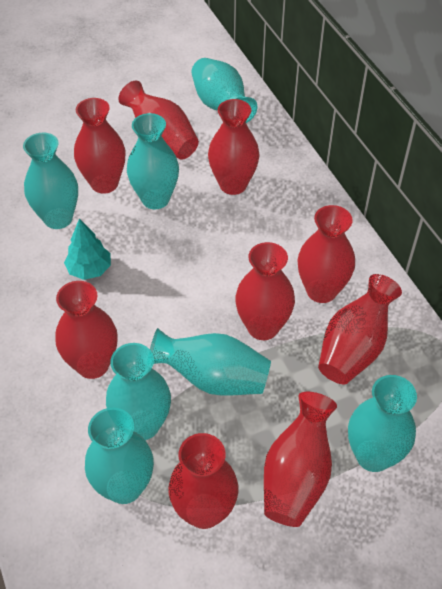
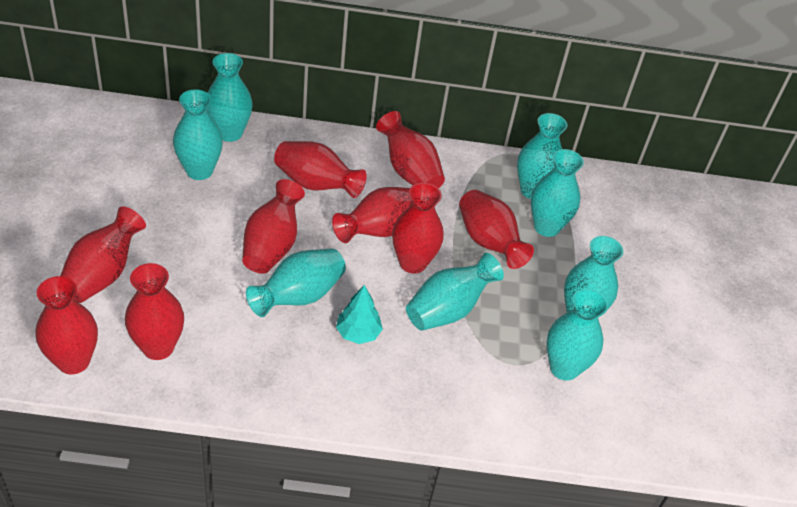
turquoise vase: 7 -> 8

